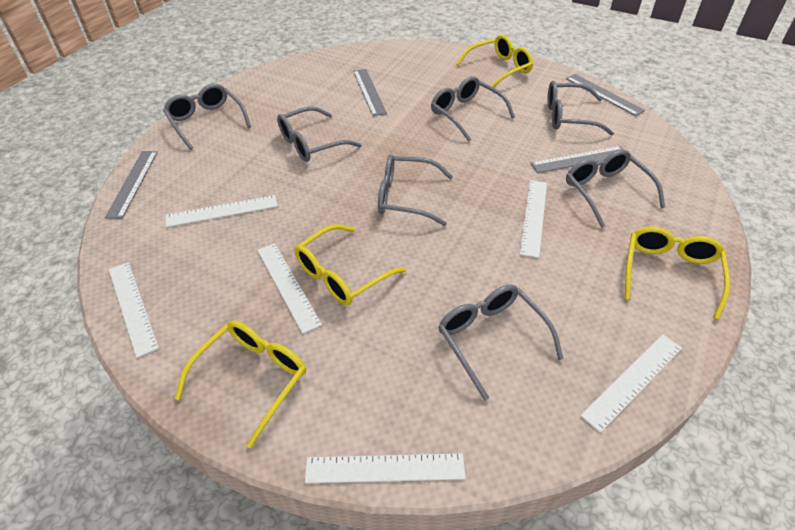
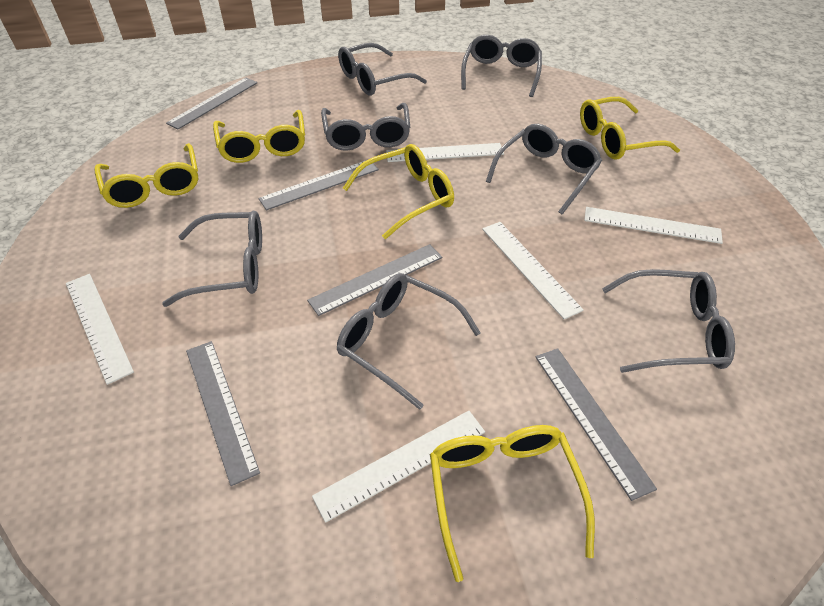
grey ruler: 4 -> 5
white ruler: 6 -> 5
yellow glasses: 4 -> 5

